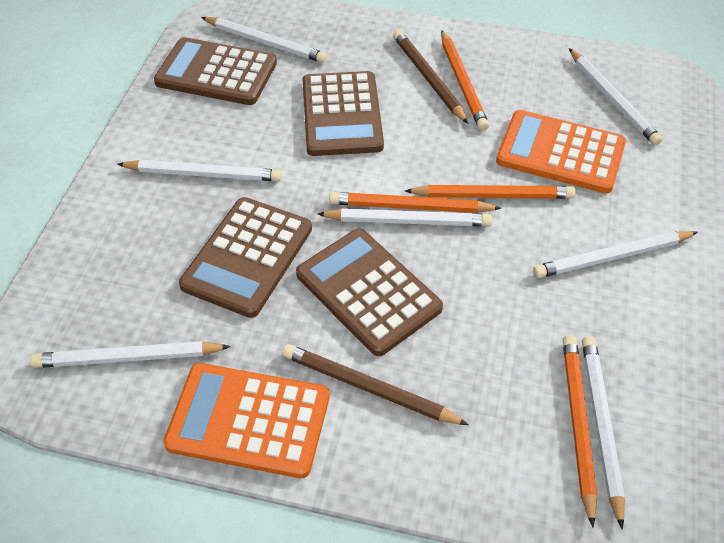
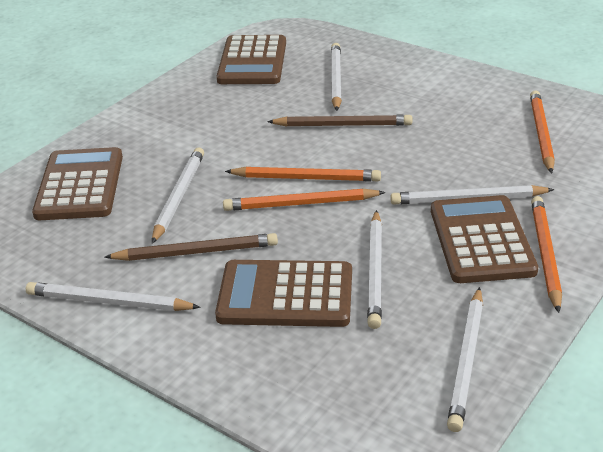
orange calculator: 2 -> 0
white pencil: 7 -> 6

